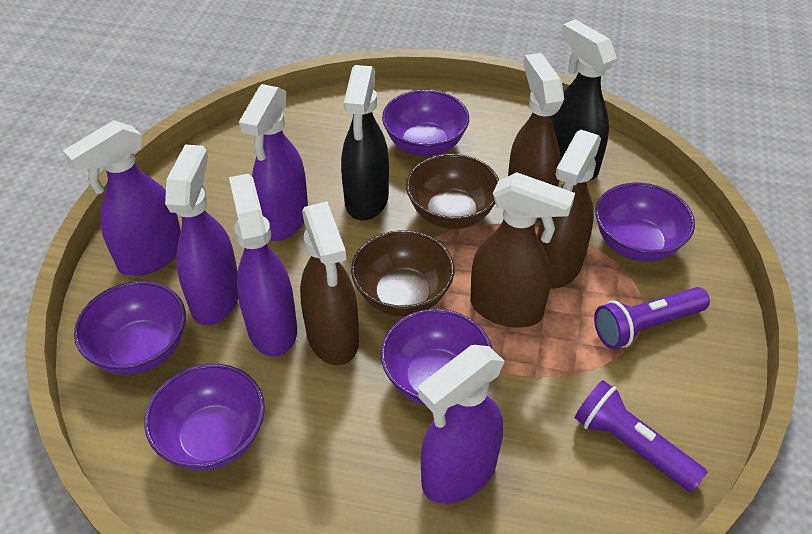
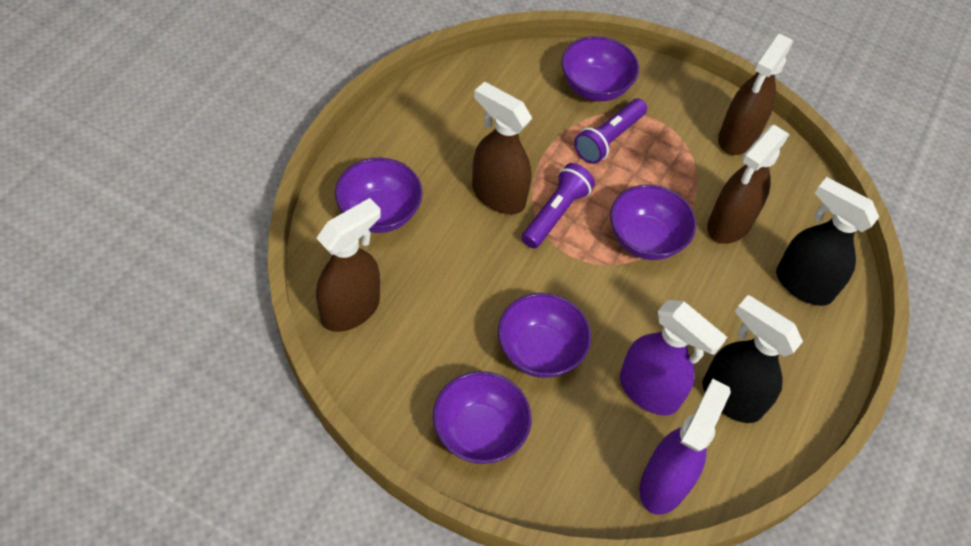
brown bowl: 2 -> 0
purple spray bottle: 5 -> 2

